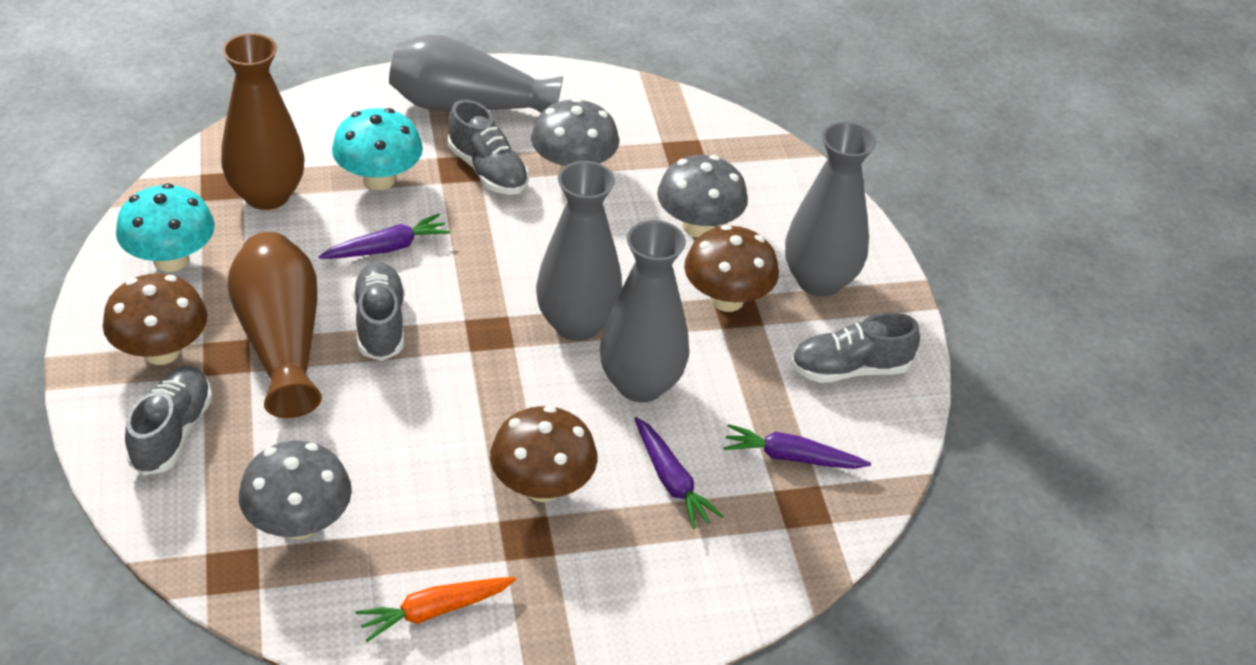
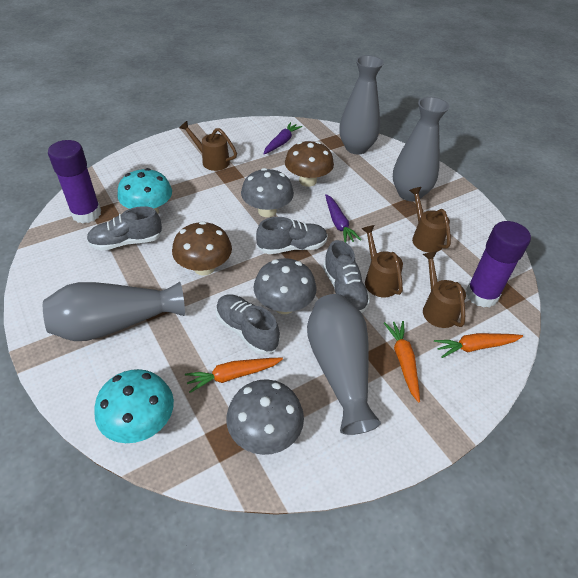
brown mushroom: 3 -> 2
brown vase: 2 -> 0
brown watering can: 0 -> 4
orange carrot: 1 -> 3
purple carrot: 3 -> 2
purple glue stick: 0 -> 2

